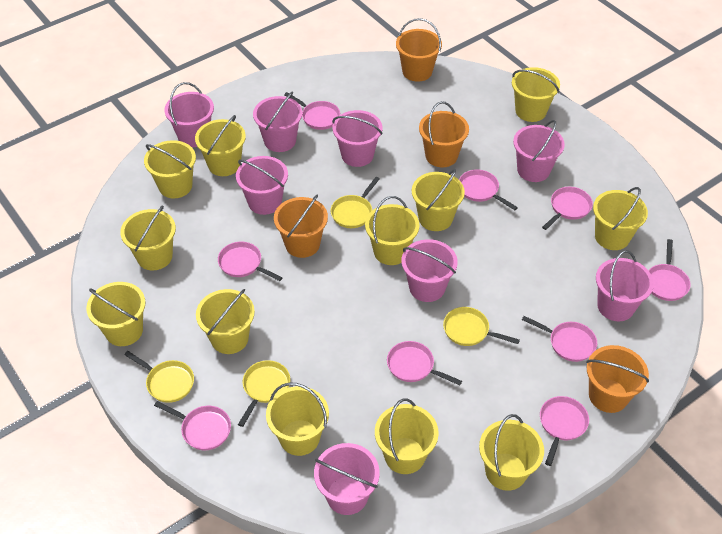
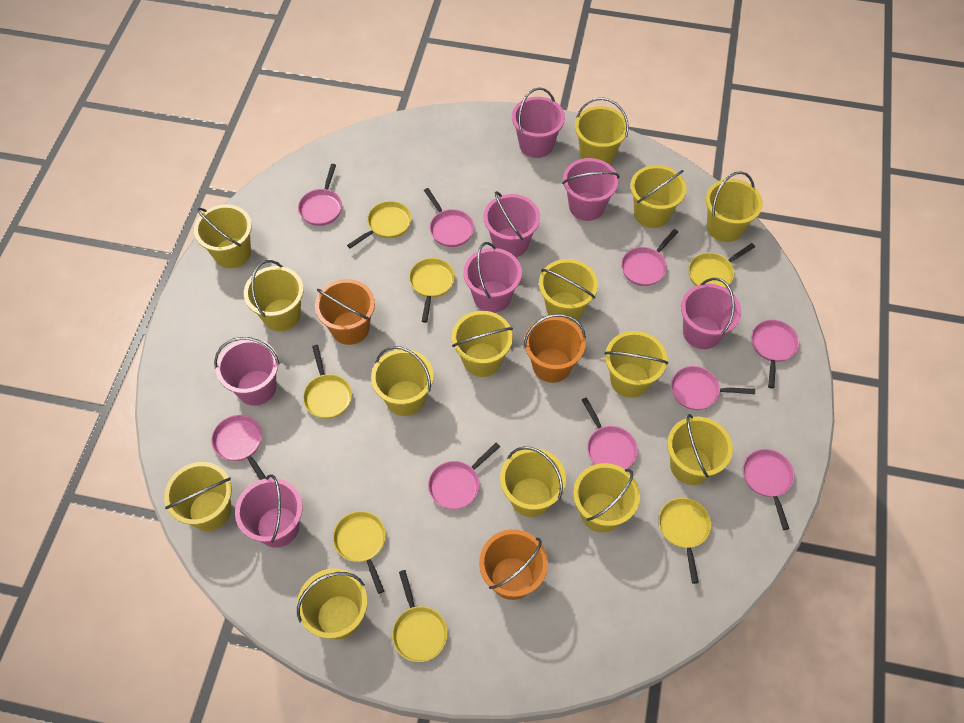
orange bucket: 4 -> 3
pink bucket: 8 -> 7
yellow bucket: 12 -> 14
yellow pan: 4 -> 7

